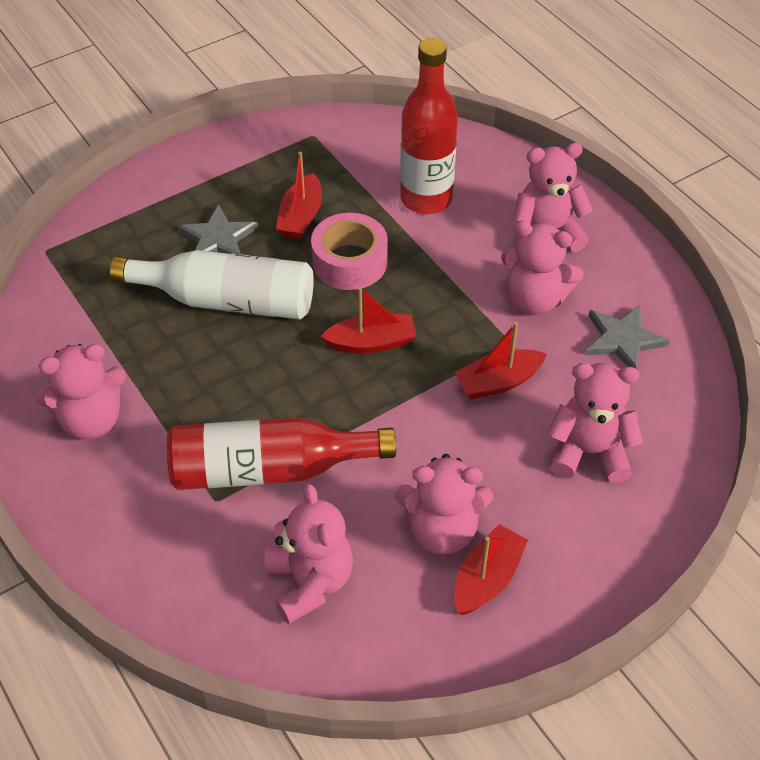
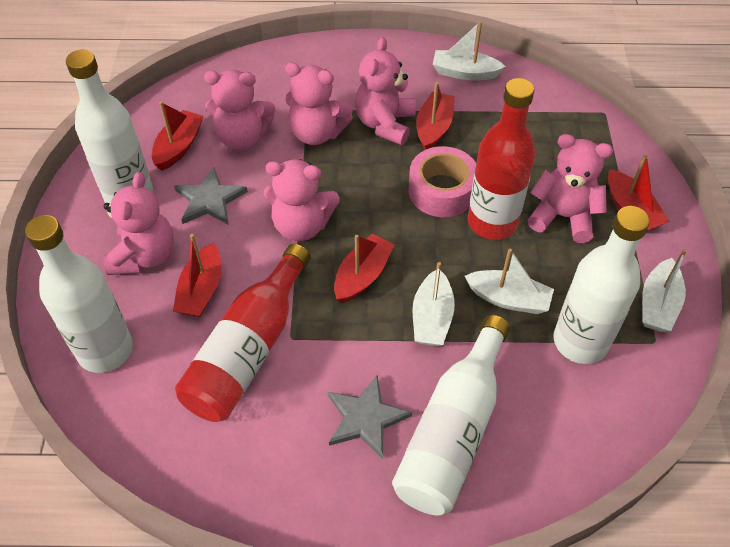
red boat: 4 -> 5
white boat: 0 -> 4
white bottle: 1 -> 4

